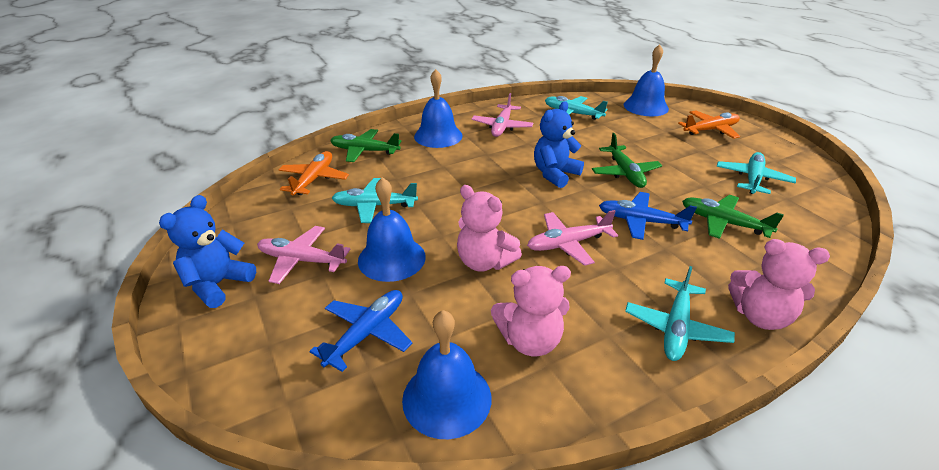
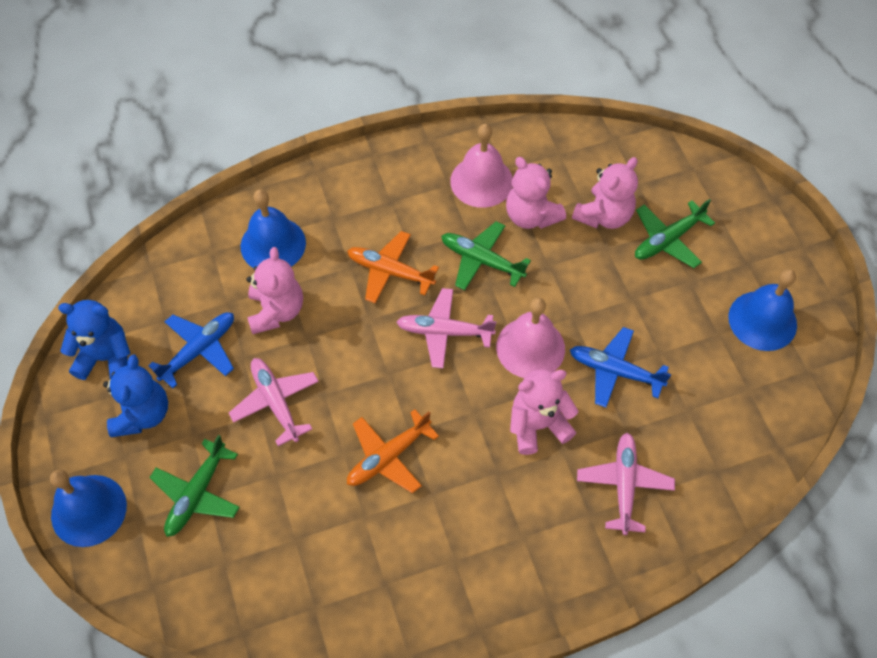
blue bell: 4 -> 3
pink bell: 0 -> 2
pink teddy bear: 3 -> 4
turquoise plane: 4 -> 0

